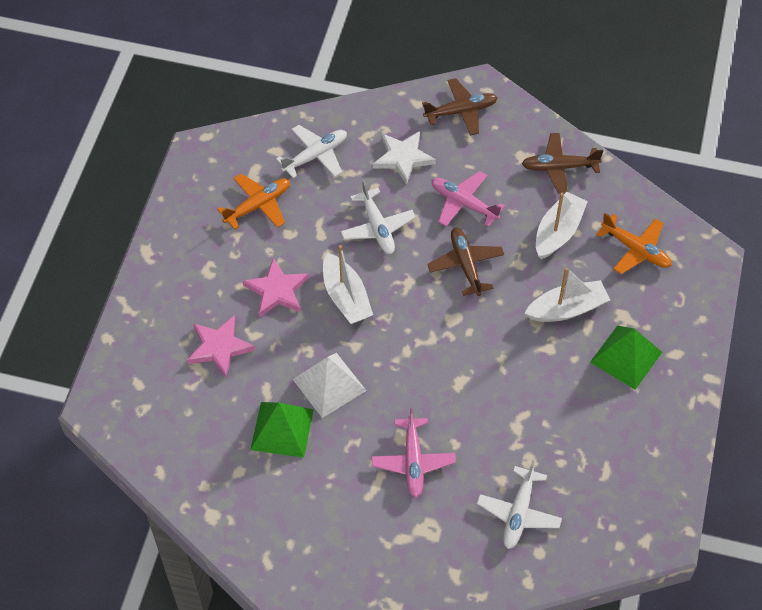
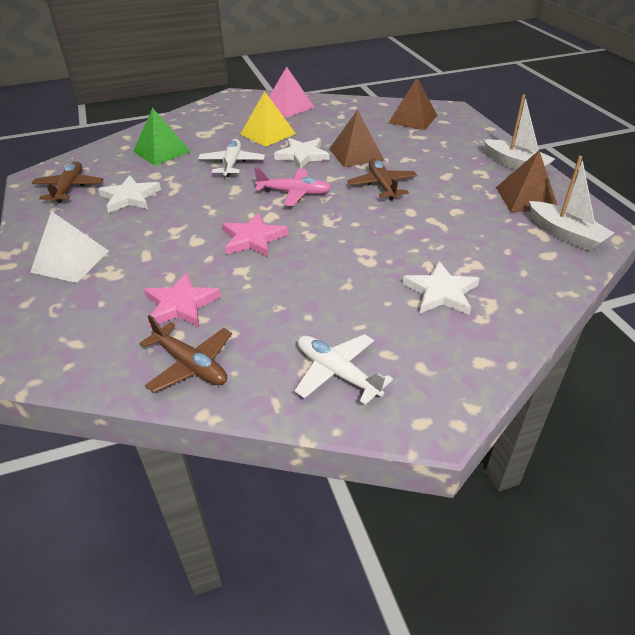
brown pyramid: 0 -> 3
green pyramid: 2 -> 1
orange plane: 2 -> 0
pink plane: 2 -> 1
pink pyramid: 0 -> 1
white boat: 3 -> 2
white plane: 3 -> 2
white star: 1 -> 3
yellow pyramid: 0 -> 1

